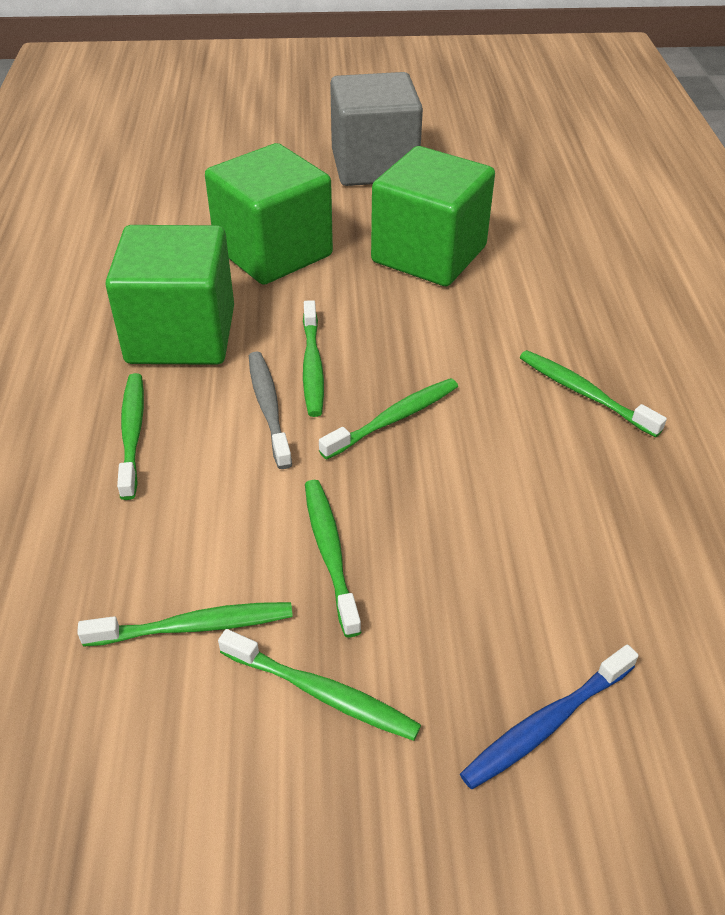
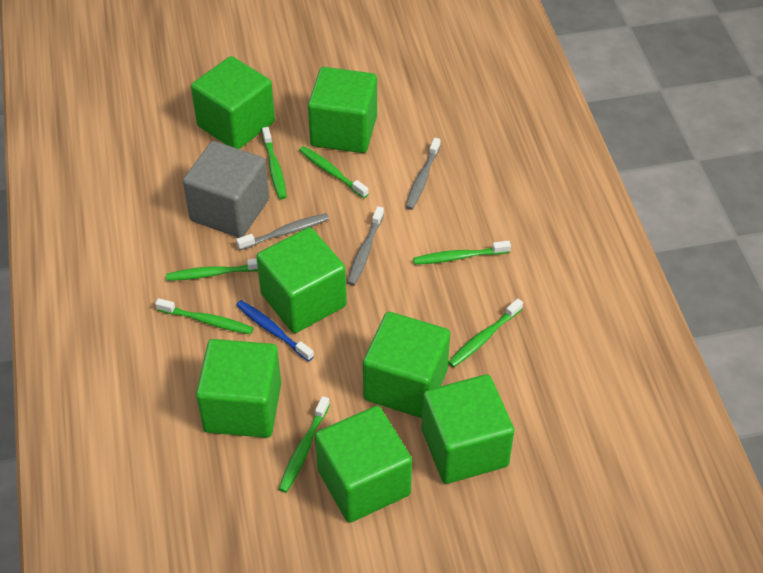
green cube: 3 -> 7
grey toothbrush: 1 -> 3

